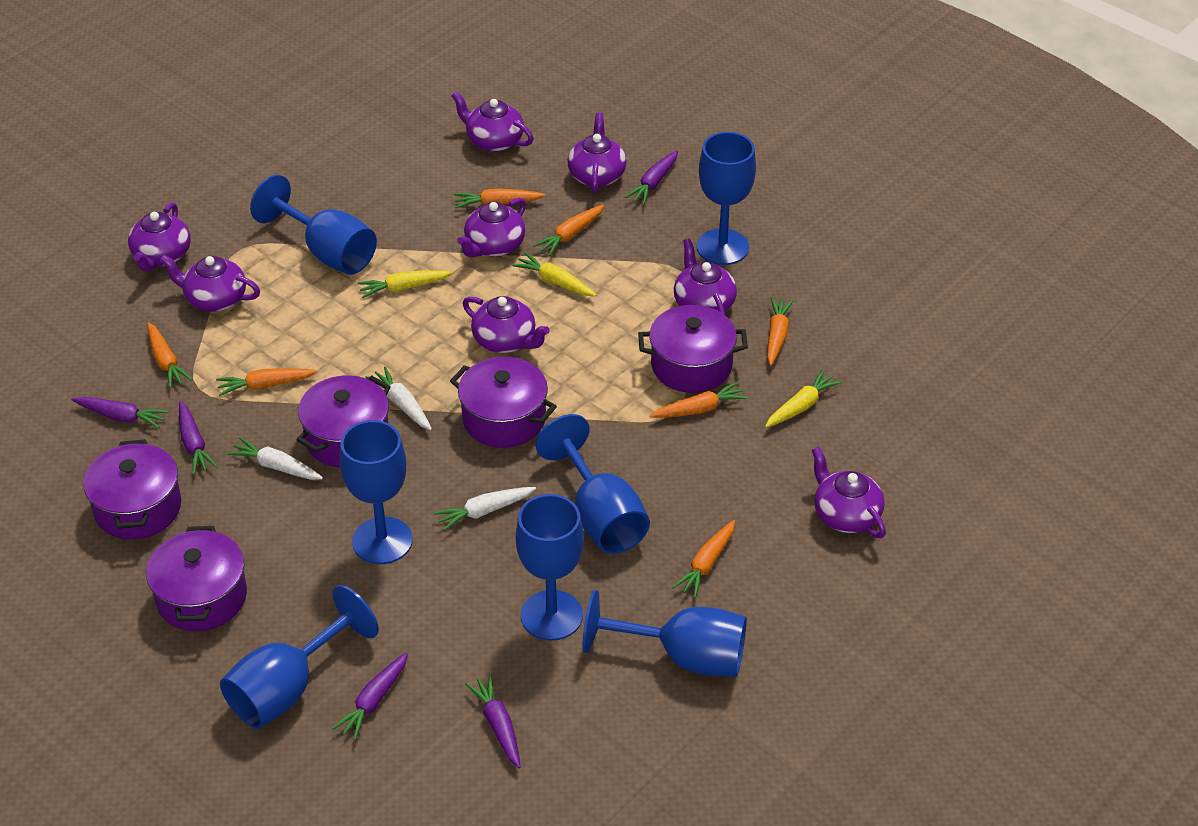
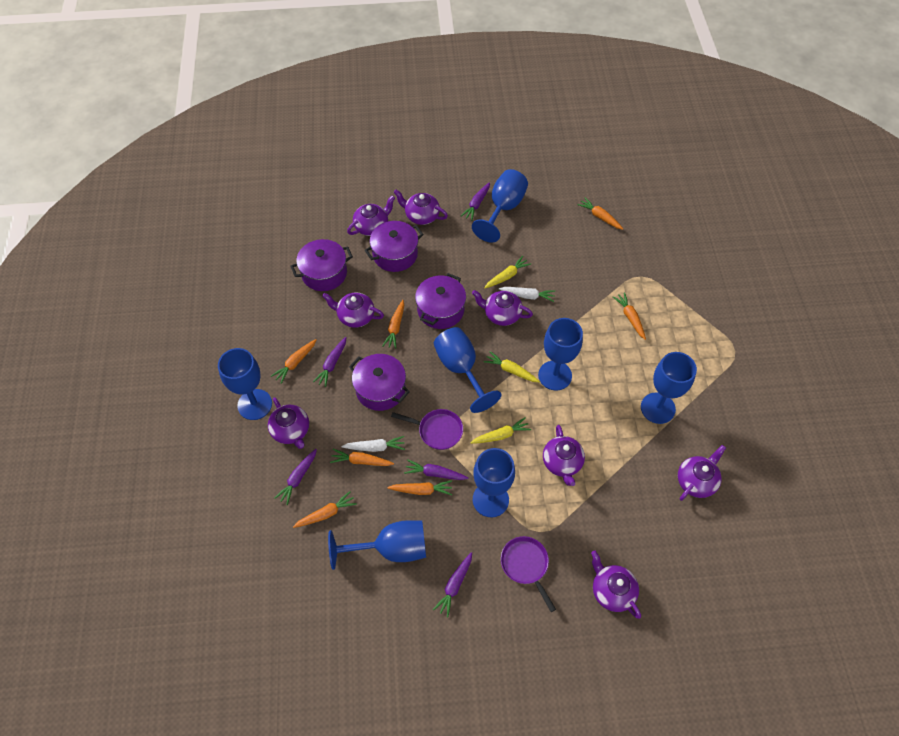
purple pan: 0 -> 2
purple pot: 5 -> 4
white carrot: 3 -> 2

